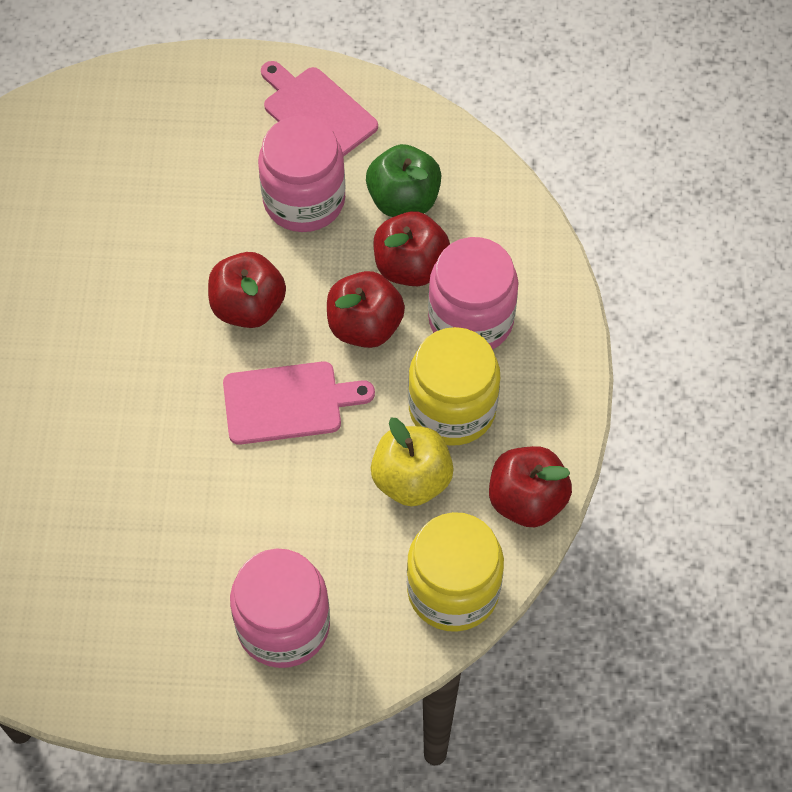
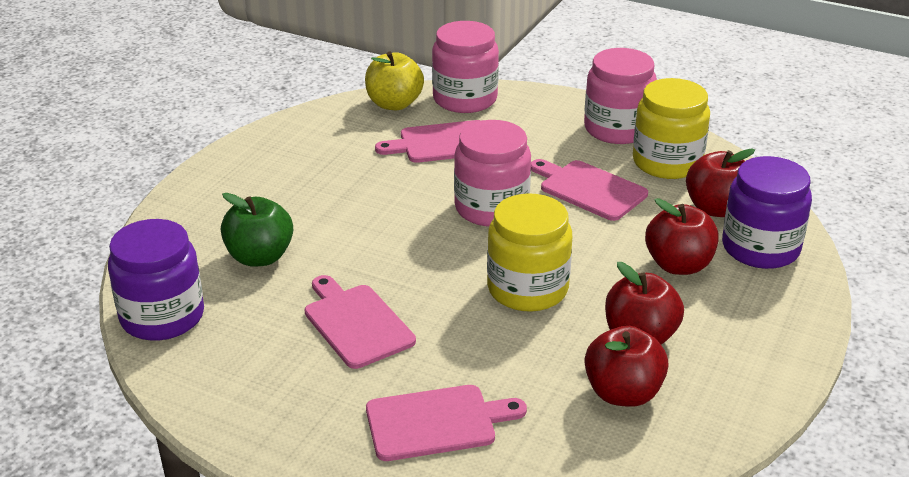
pink cutting board: 2 -> 4
purple jar: 0 -> 2

